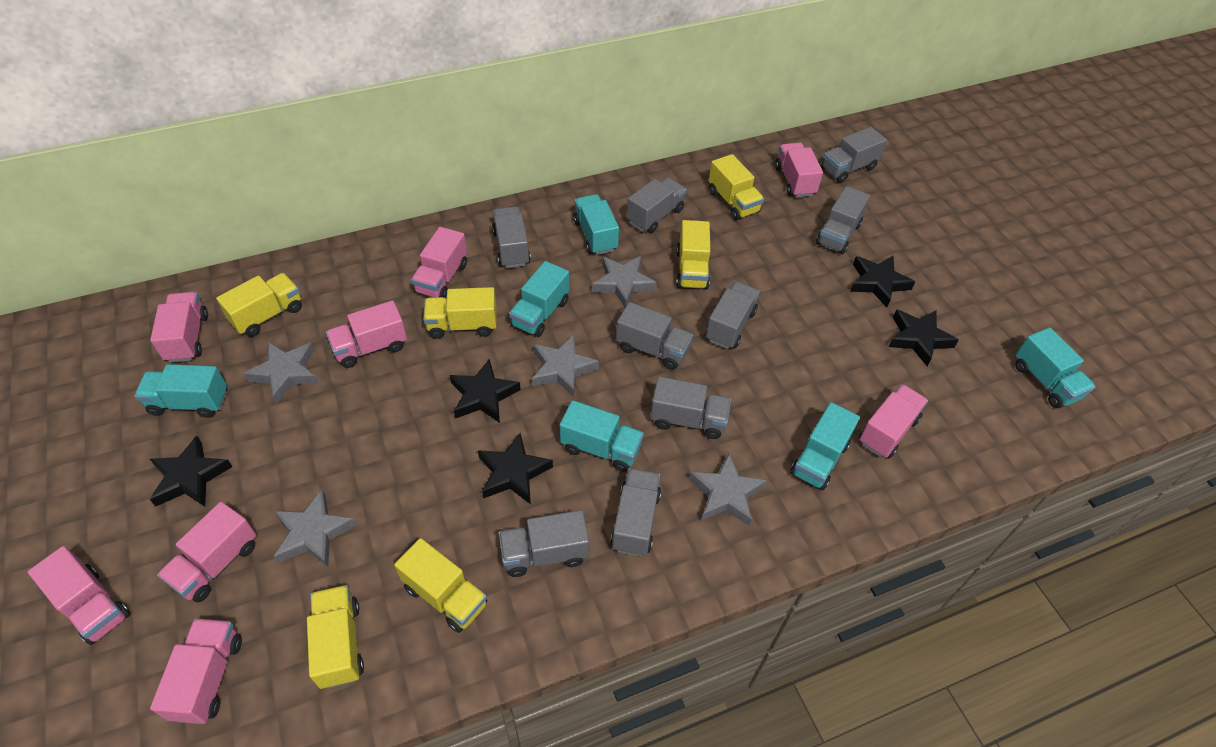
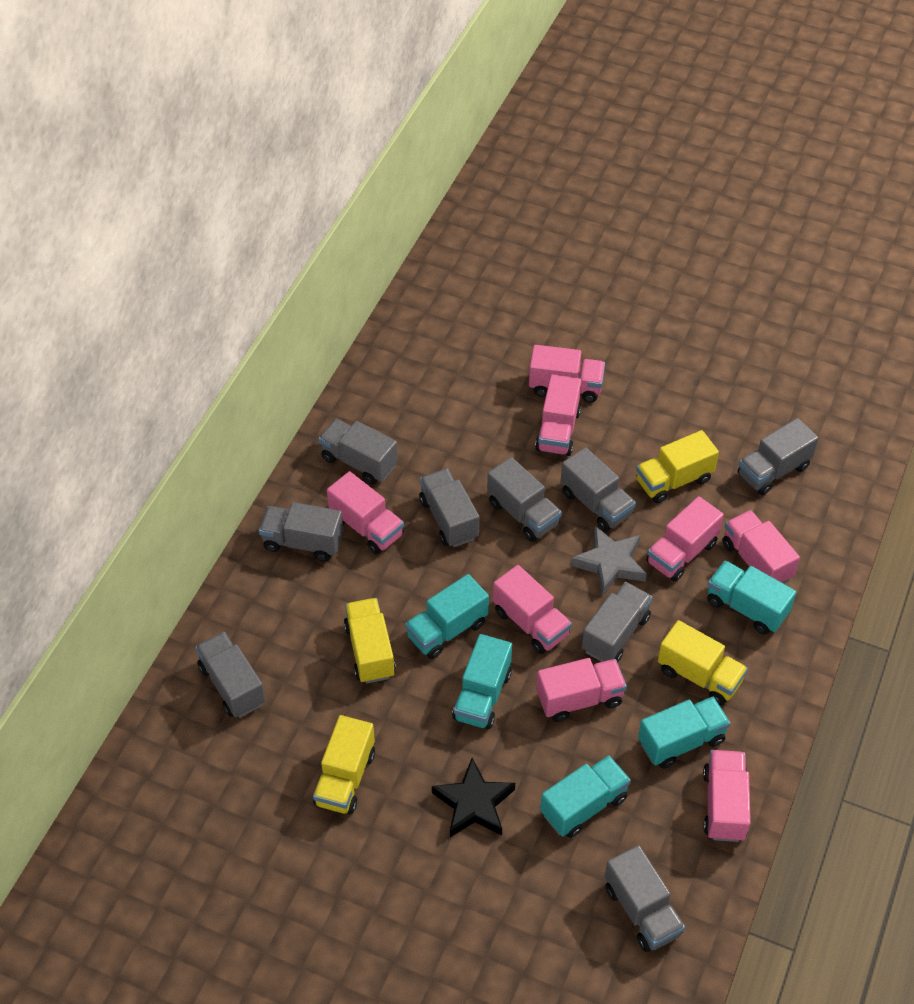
black star: 5 -> 1
grey star: 5 -> 1
turquoise truck: 6 -> 5
yellow truck: 6 -> 4

